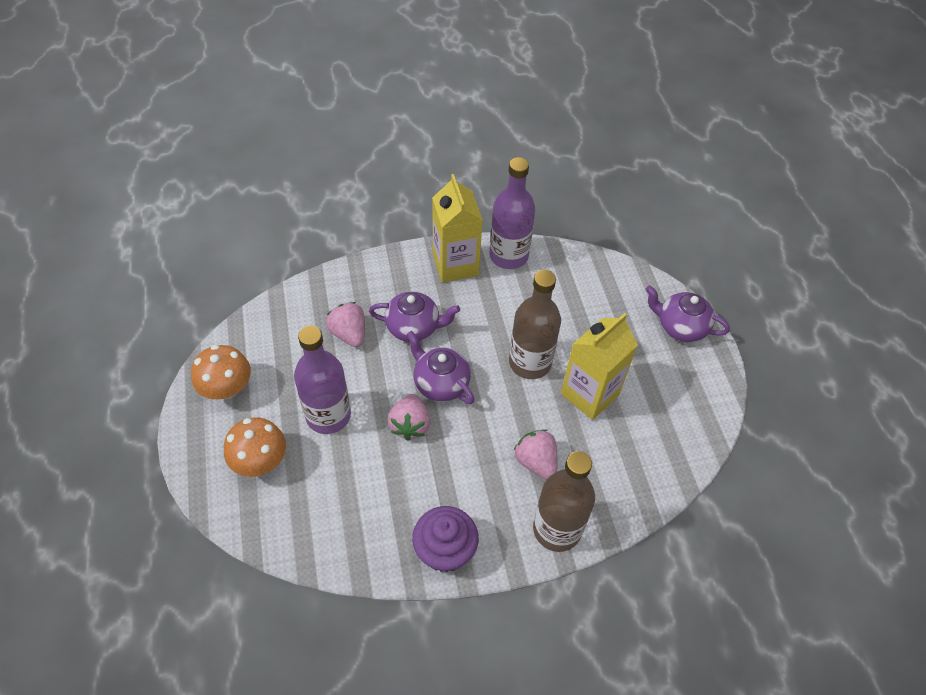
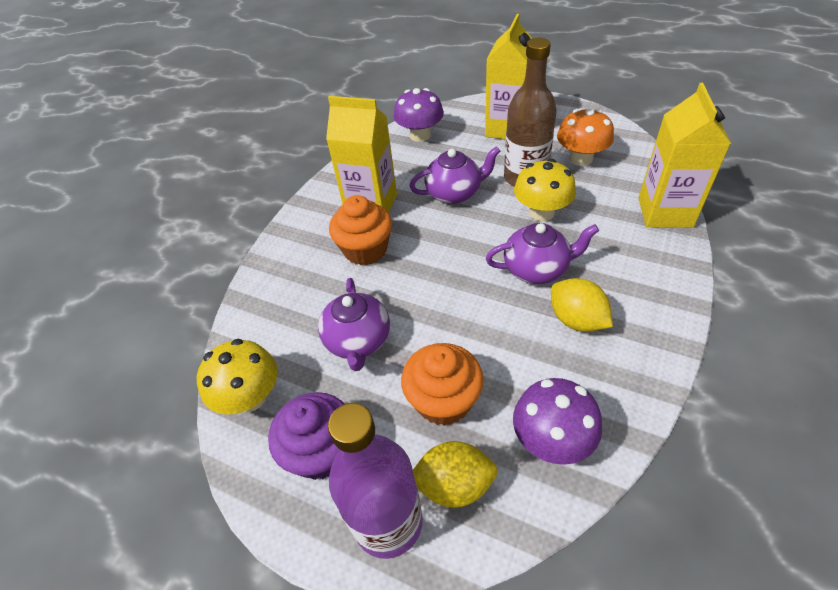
brown bottle: 2 -> 1
orange cupcake: 0 -> 2
orange mushroom: 2 -> 1
pink strawberry: 3 -> 0
purple bottle: 2 -> 1
purple mushroom: 0 -> 2
yellow carton: 2 -> 3
yellow lemon: 0 -> 2
yellow mushroom: 0 -> 2

